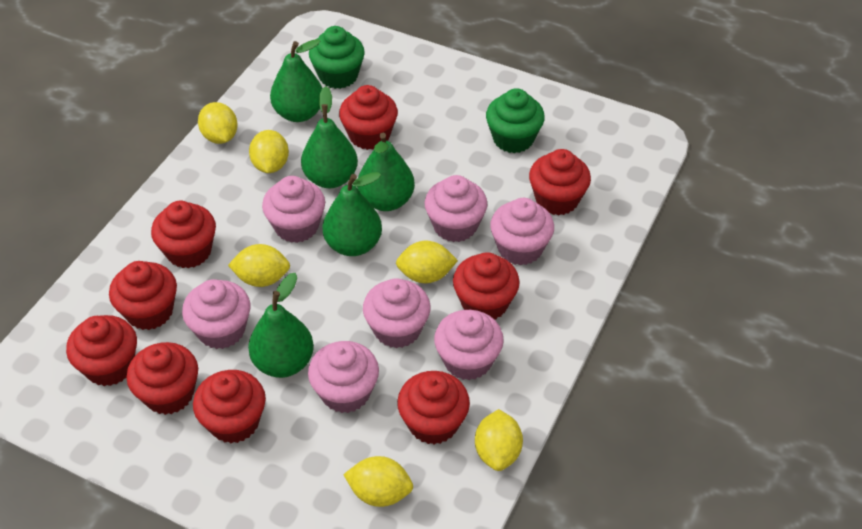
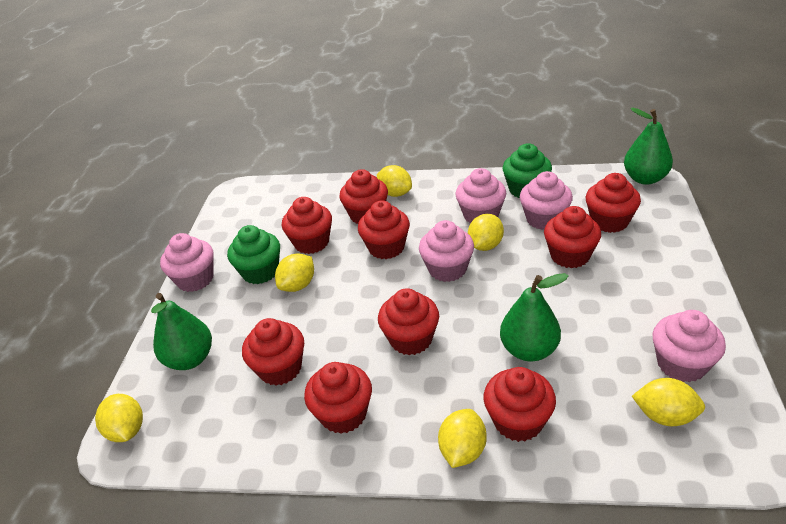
green pear: 5 -> 3
pink cupcake: 7 -> 5

